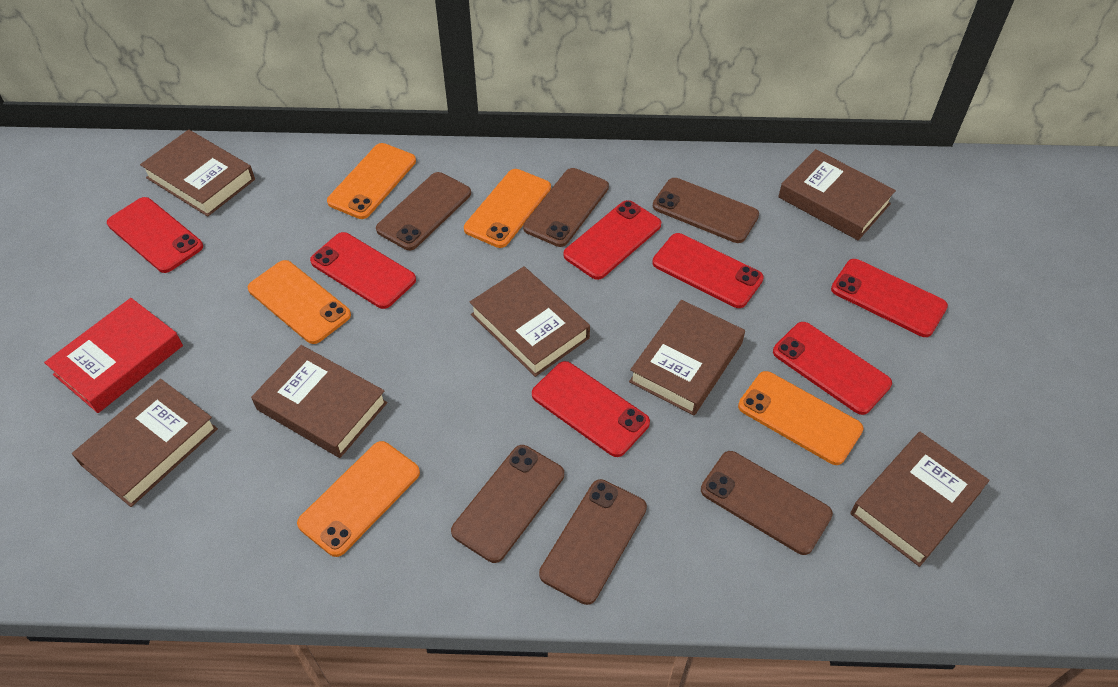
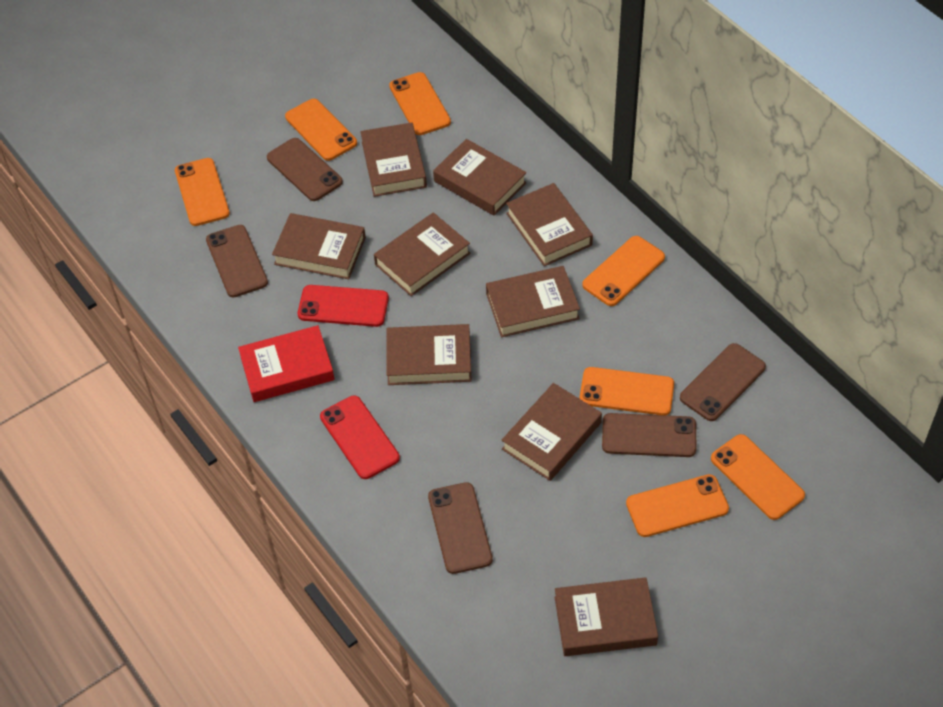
brown book: 7 -> 9
brown phone: 6 -> 5
orange phone: 5 -> 7
red phone: 7 -> 2

